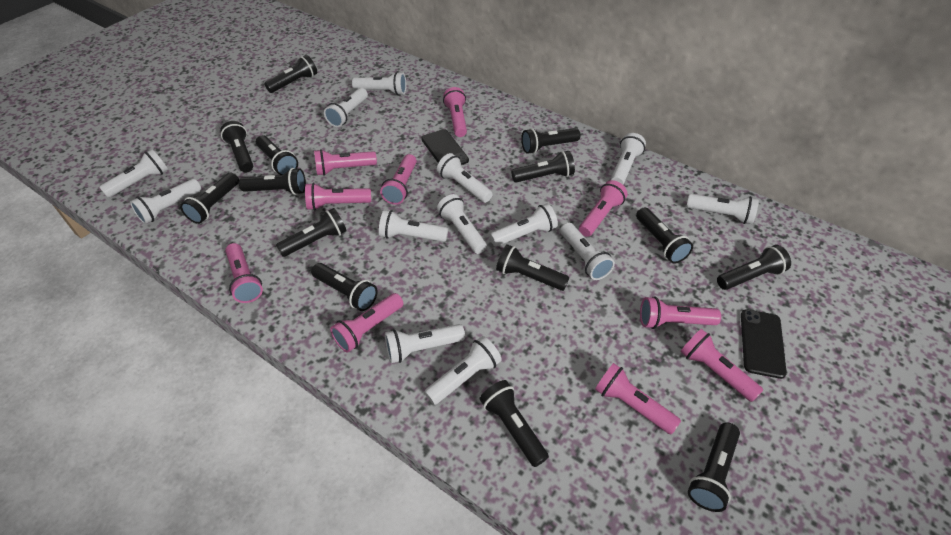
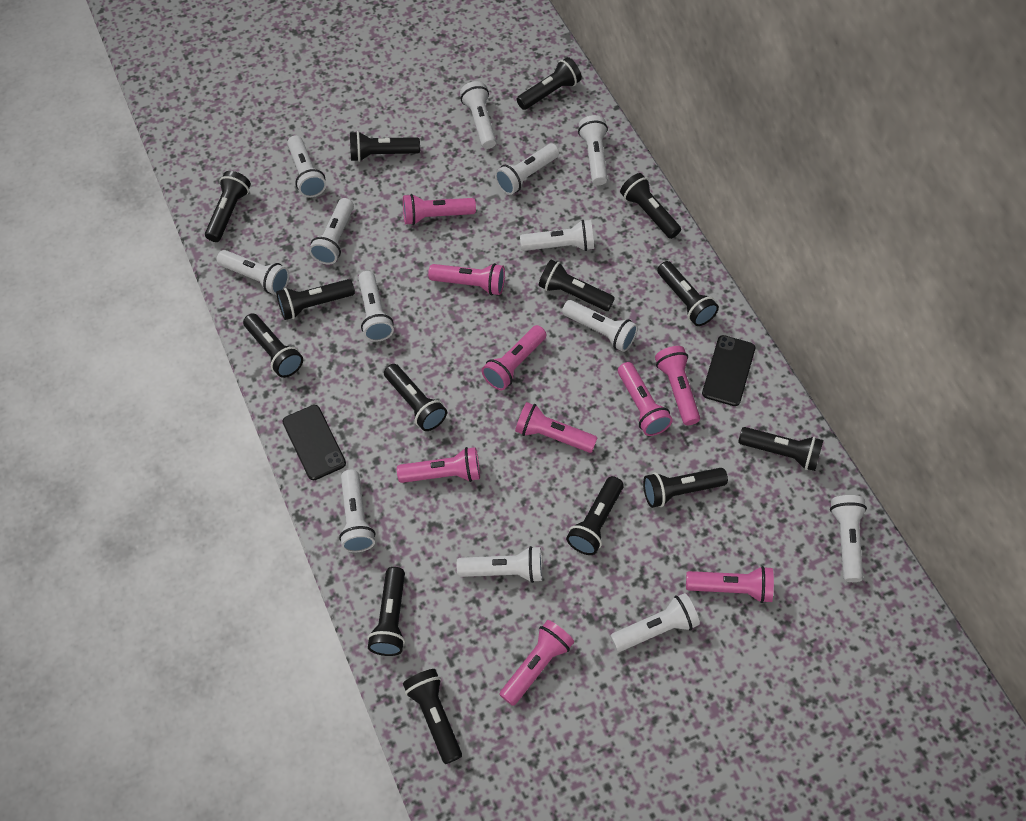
pink flashlight: 10 -> 9

